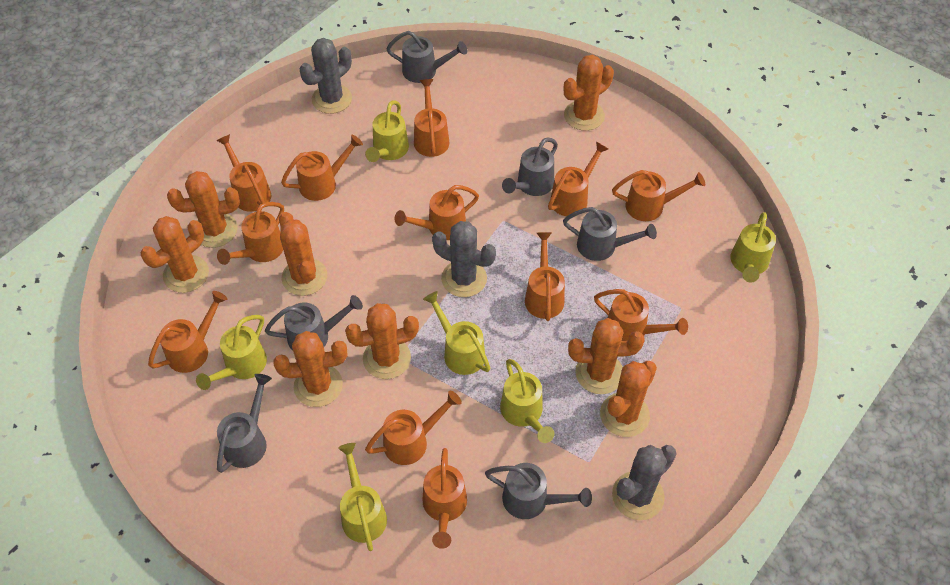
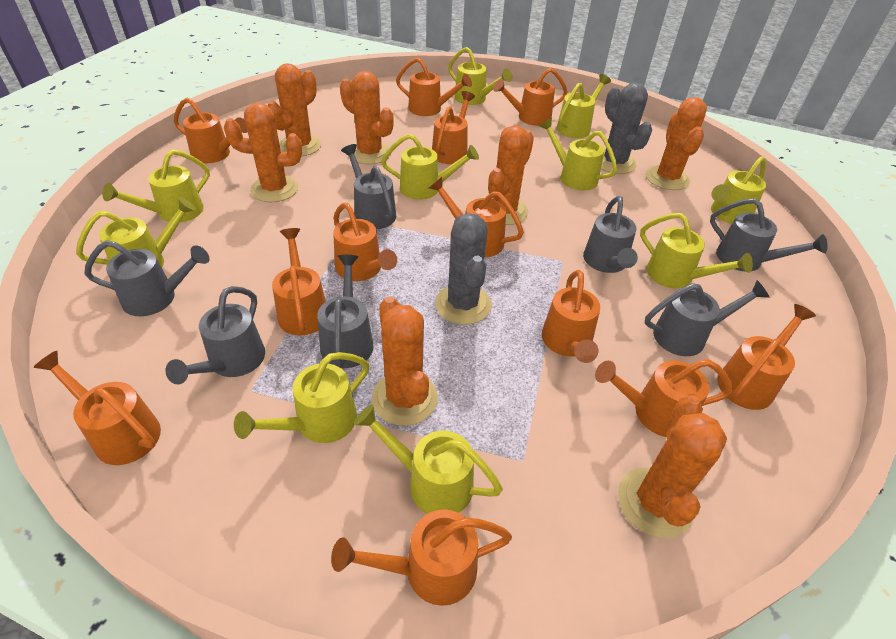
grey cactus: 3 -> 2
grey watering can: 6 -> 7
orange cactus: 8 -> 7
yellow watering can: 6 -> 10

